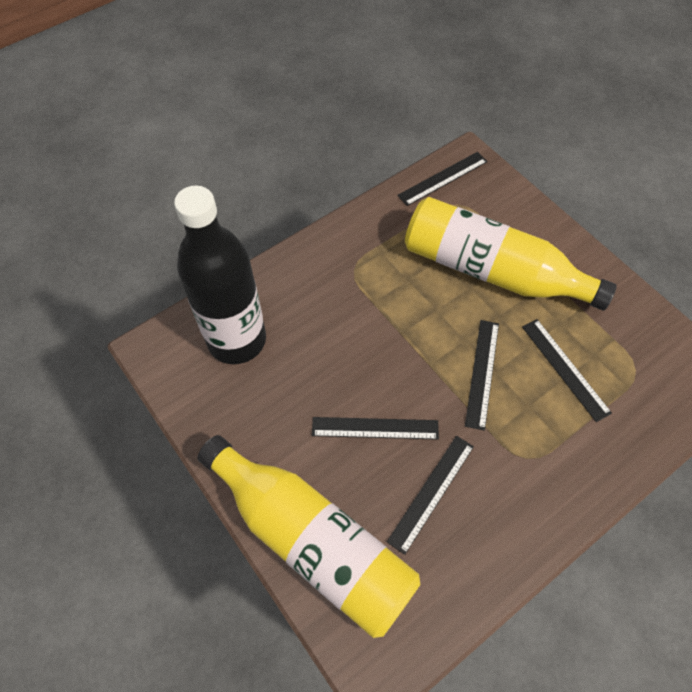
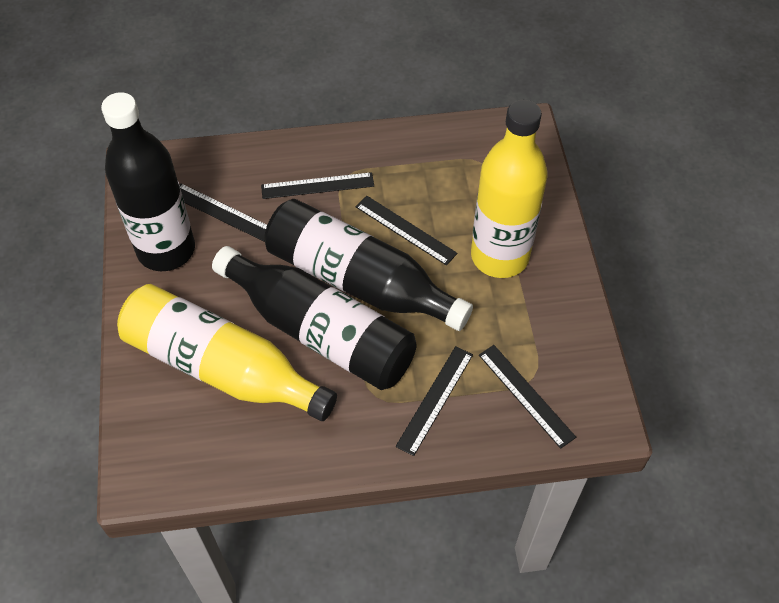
black bottle: 1 -> 3

